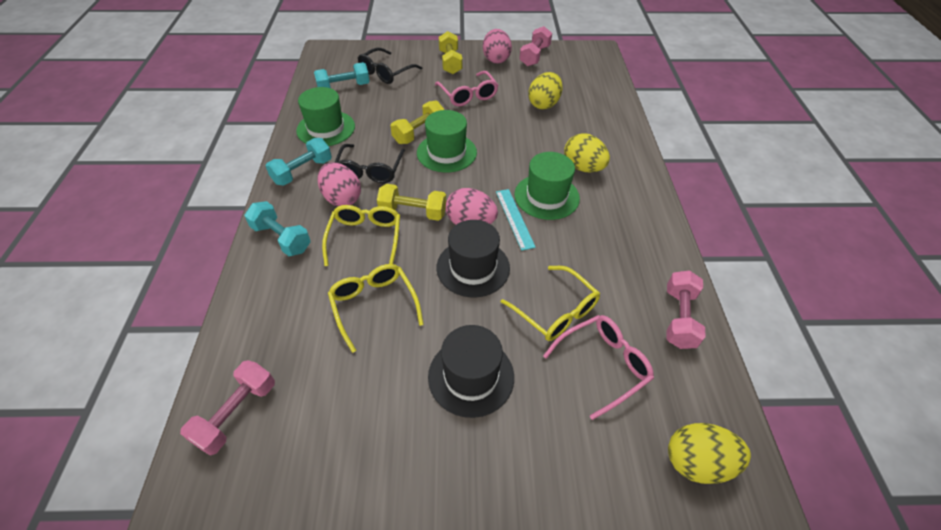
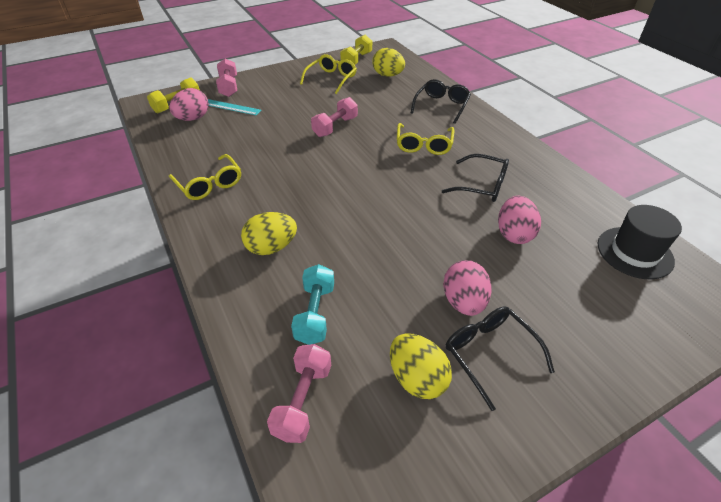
black glasses: 2 -> 3
black hat: 2 -> 1
green hat: 3 -> 0
pink glasses: 2 -> 0
turquoise dumbbell: 3 -> 1
yellow dumbbell: 3 -> 2

